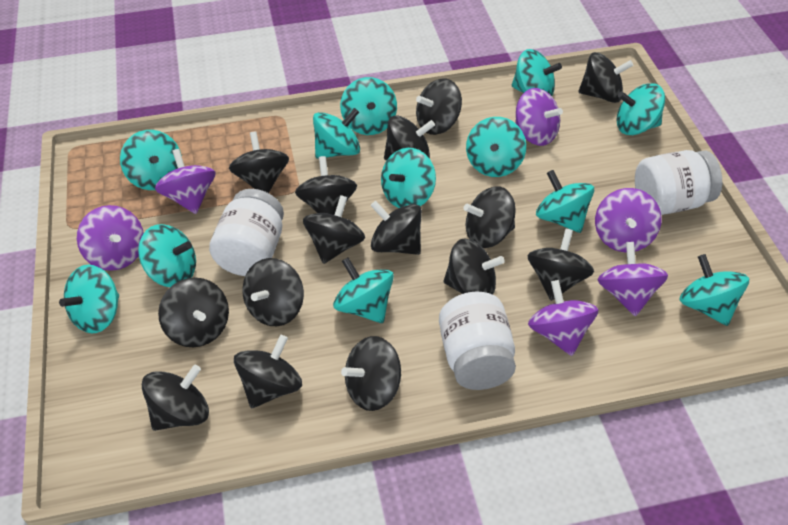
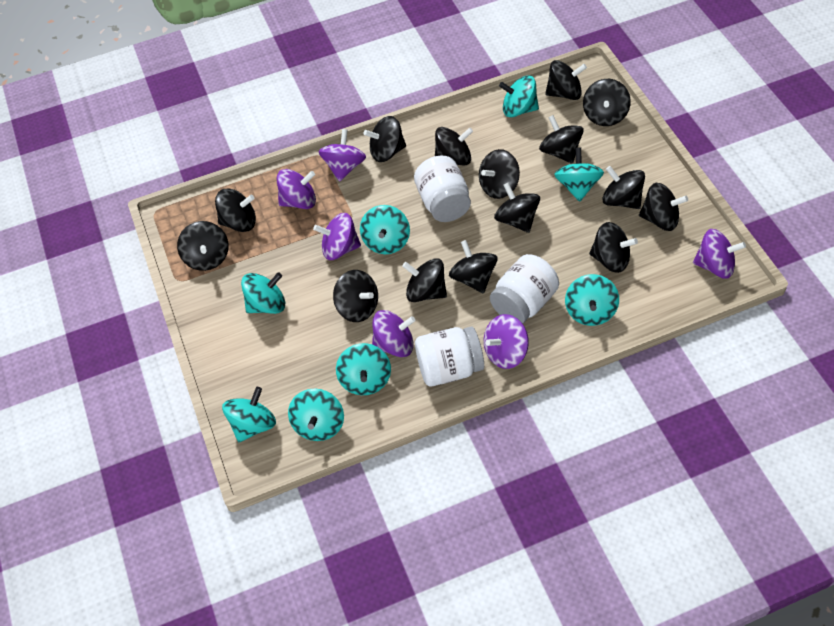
turquoise spinning top: 12 -> 8

